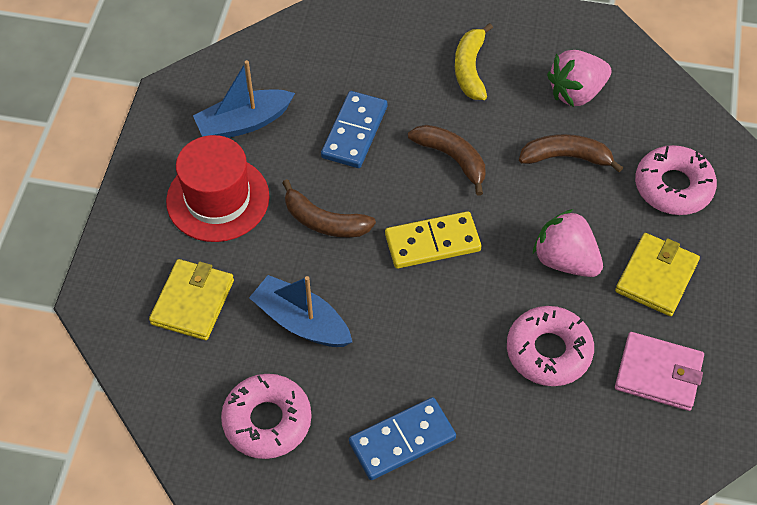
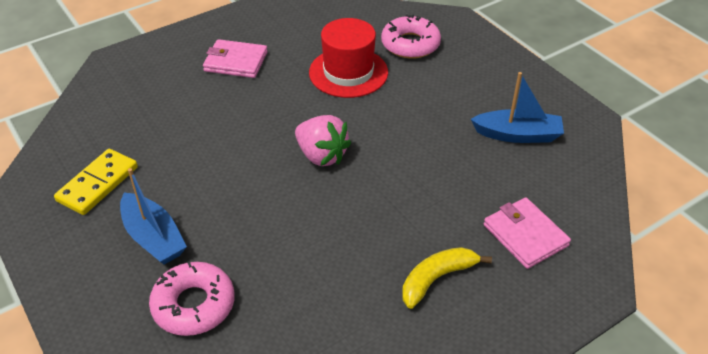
blue domino: 2 -> 0
brown banana: 3 -> 0
pink donut: 3 -> 2
pink strawberry: 2 -> 1
pink wallet: 1 -> 2
yellow wallet: 2 -> 0

